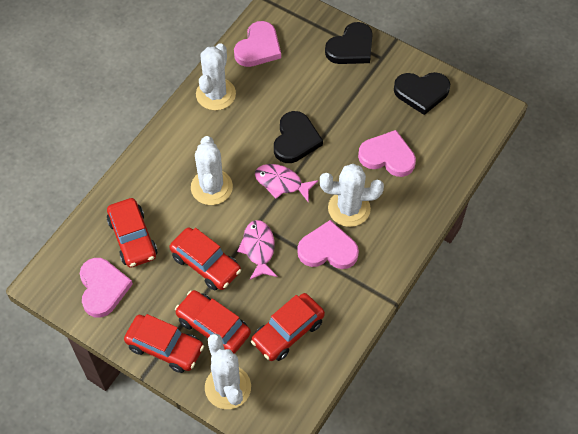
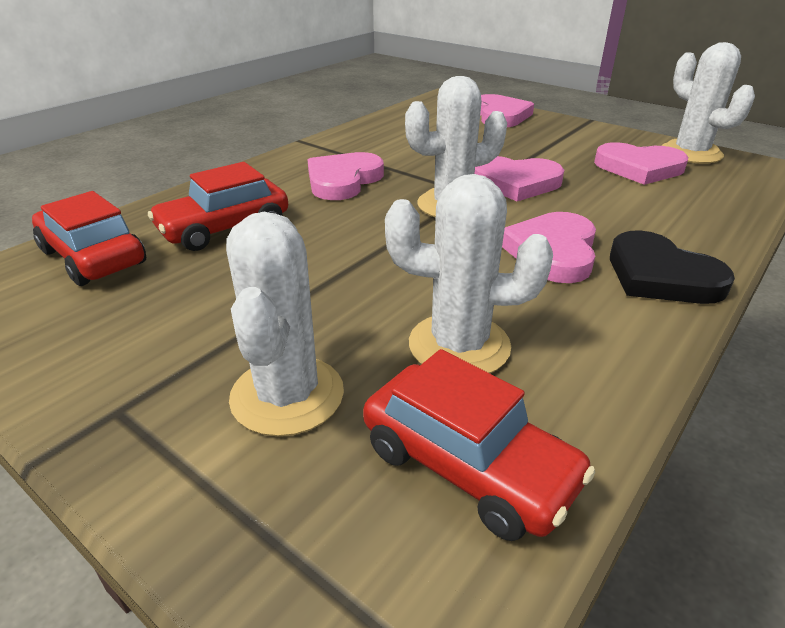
black heart: 3 -> 1
pink fish: 2 -> 0
pink heart: 4 -> 5
red car: 5 -> 3

